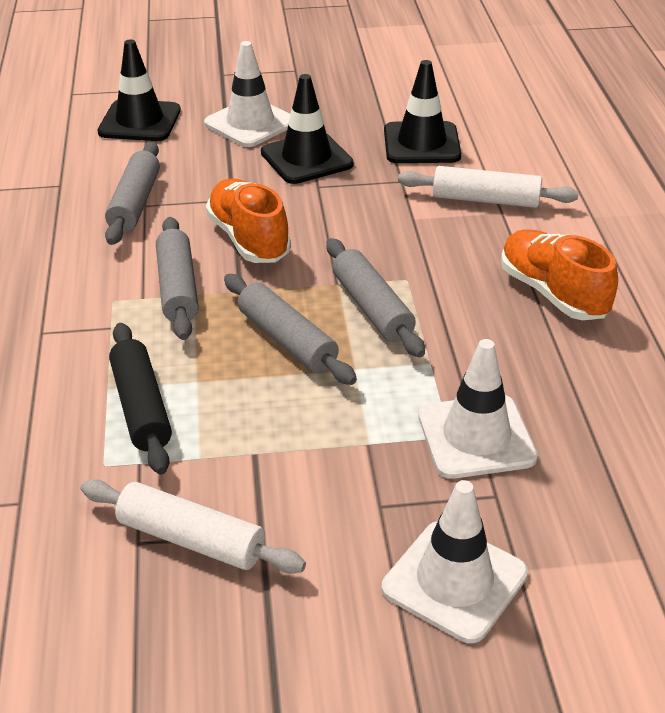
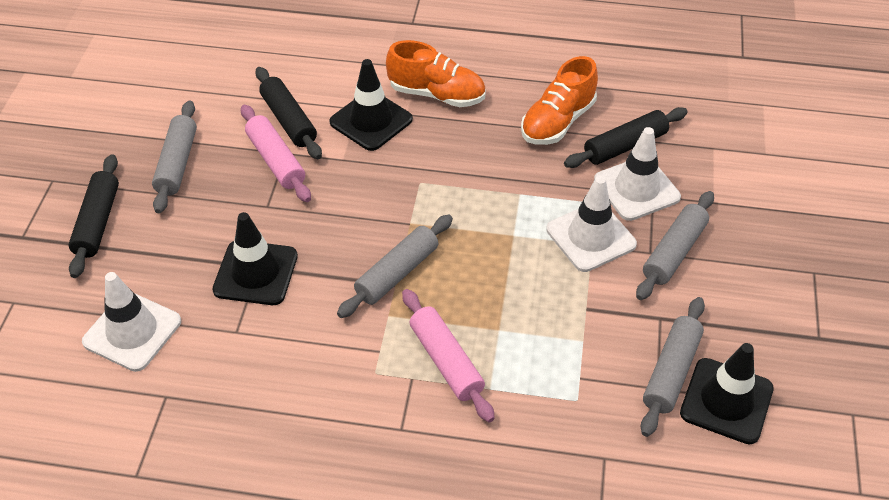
black rolling pin: 1 -> 3
pink rolling pin: 0 -> 2
white rolling pin: 2 -> 0

